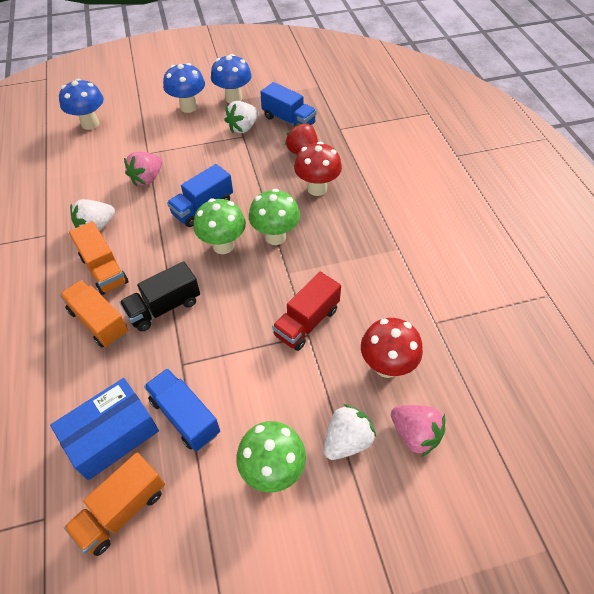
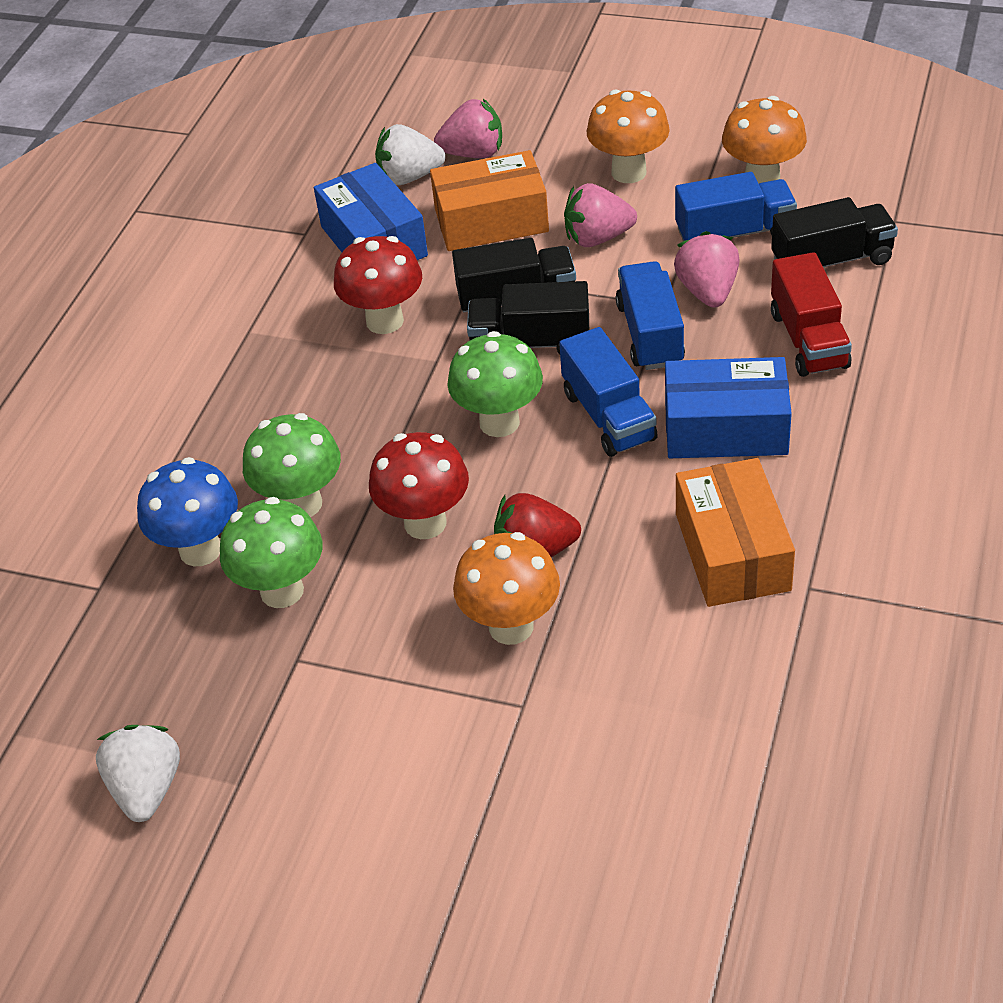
black truck: 1 -> 3
blue box: 1 -> 2
blue mushroom: 3 -> 1
orange box: 0 -> 2
orange mushroom: 0 -> 3
orange truck: 3 -> 0
pink strawberry: 2 -> 3
white strawberry: 3 -> 2

